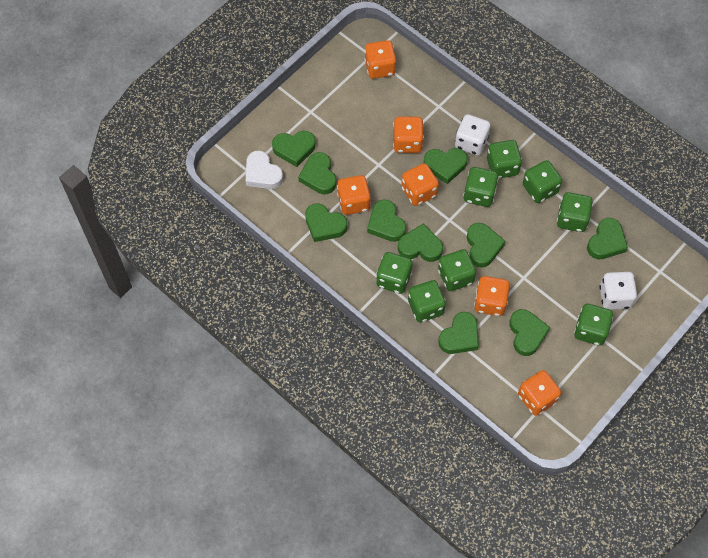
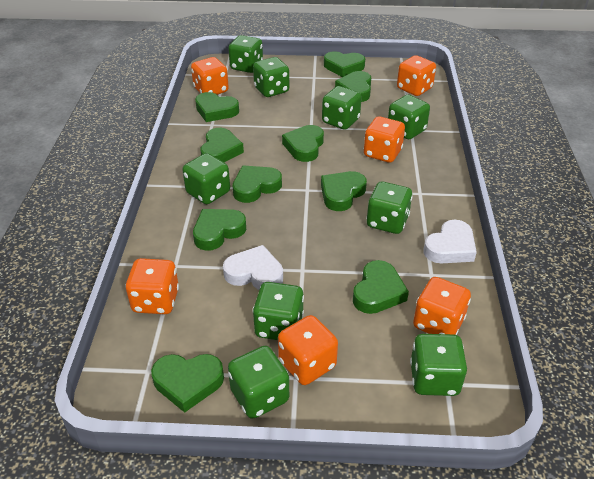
green dice: 8 -> 9
white dice: 2 -> 0
white heart: 1 -> 2

